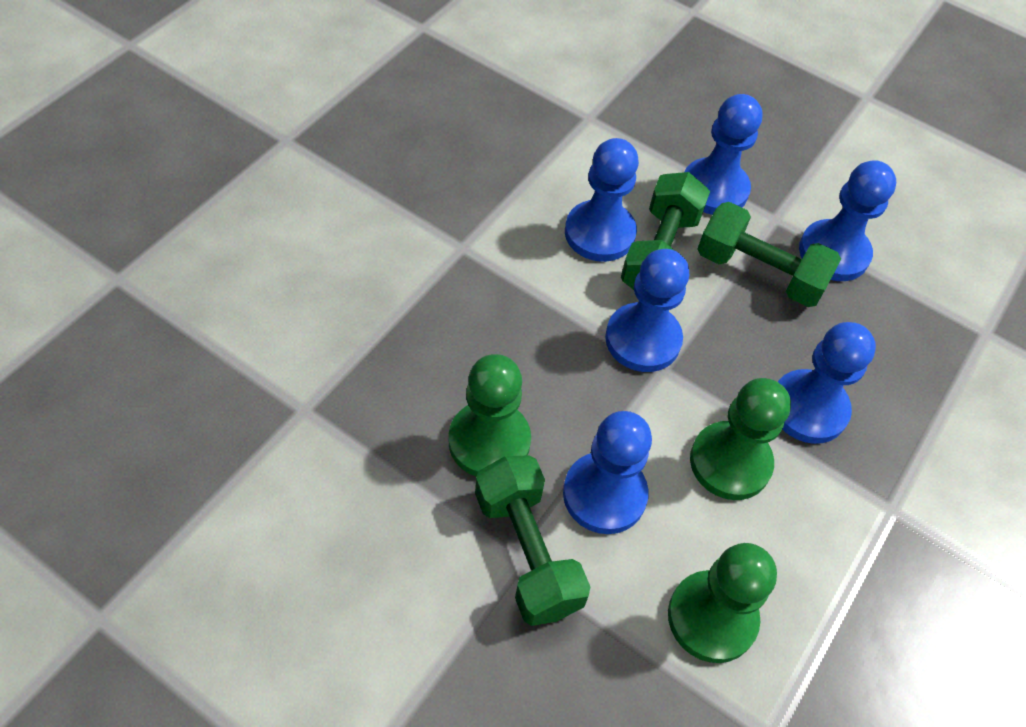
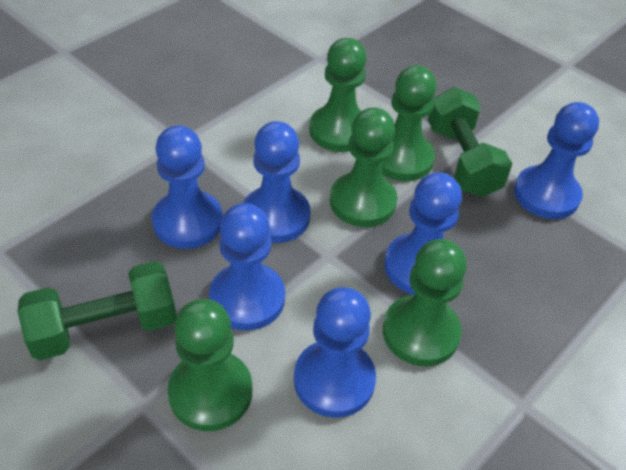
green dumbbell: 3 -> 2
green pawn: 3 -> 5

